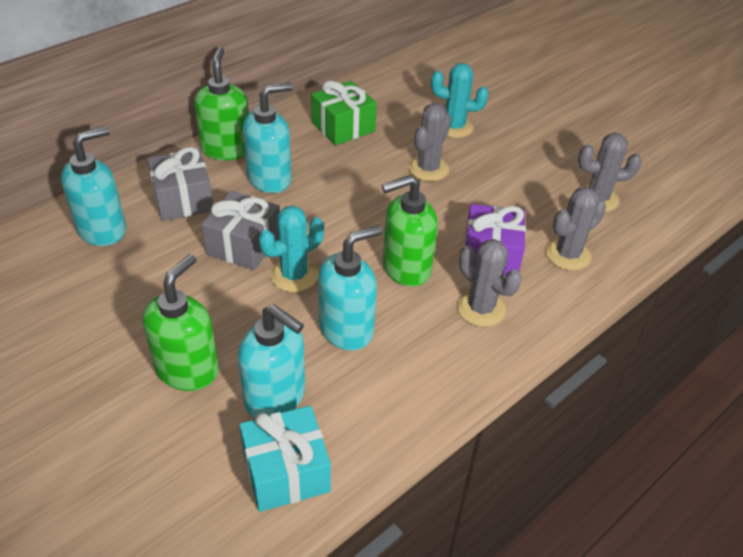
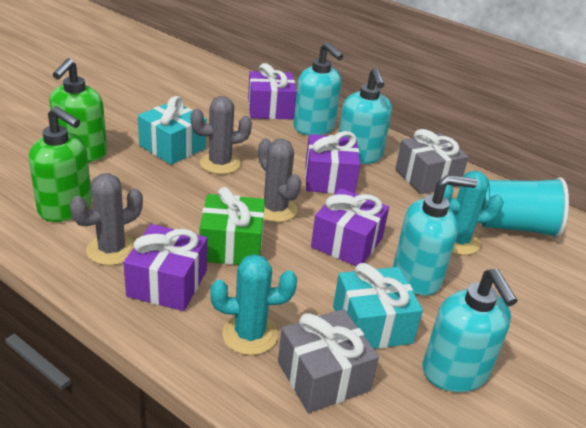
green soap dispenser: 3 -> 2
grey cactus: 4 -> 3
purple gift: 1 -> 4
turquoise cup: 0 -> 1
turquoise gift: 1 -> 2

